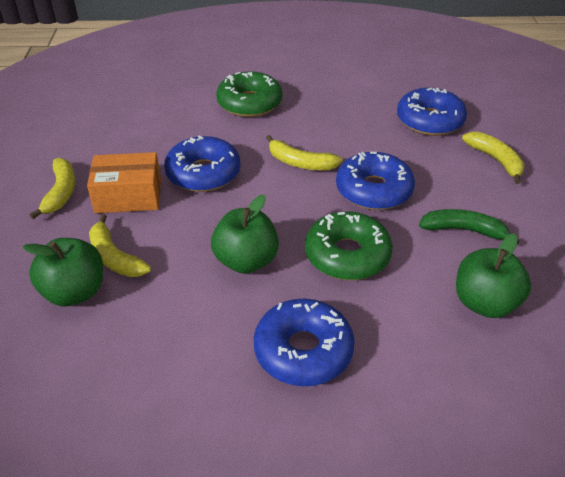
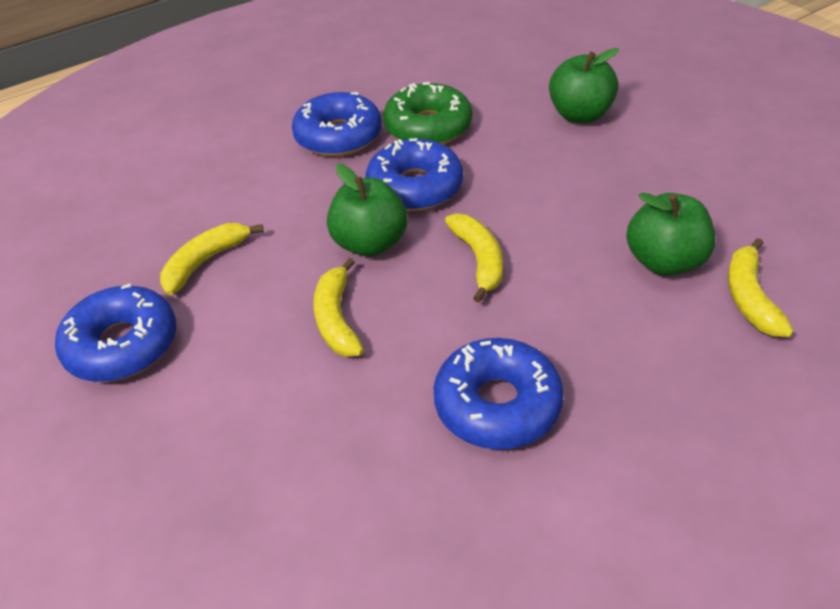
green banana: 1 -> 0
green donut: 2 -> 1
orange box: 1 -> 0

